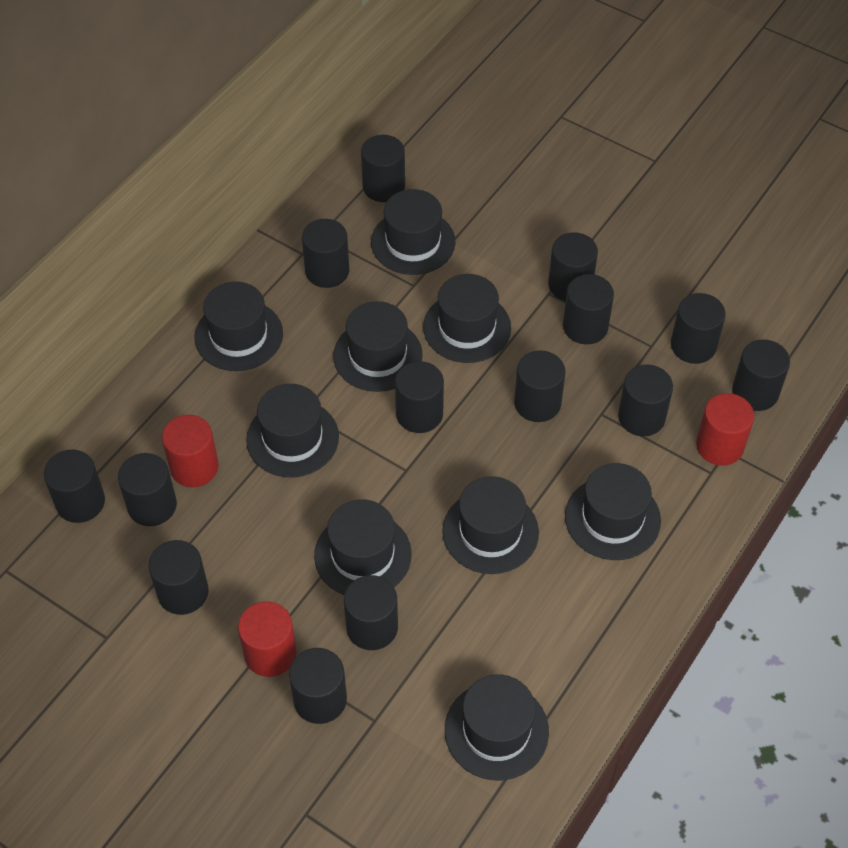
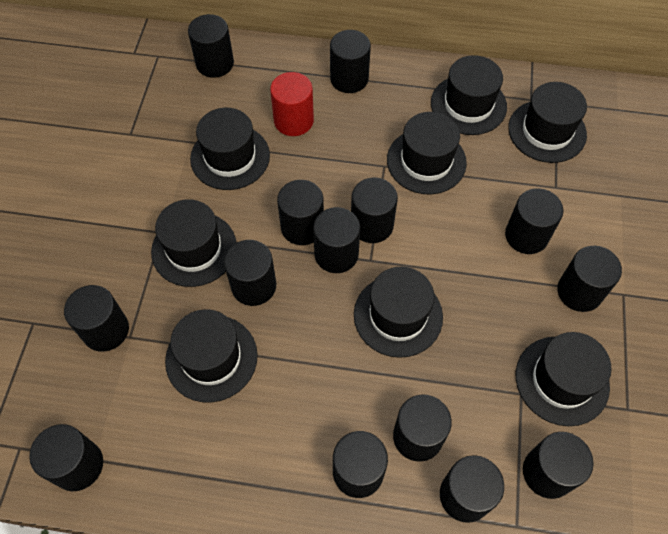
black hat: 9 -> 8
red cylinder: 3 -> 1

